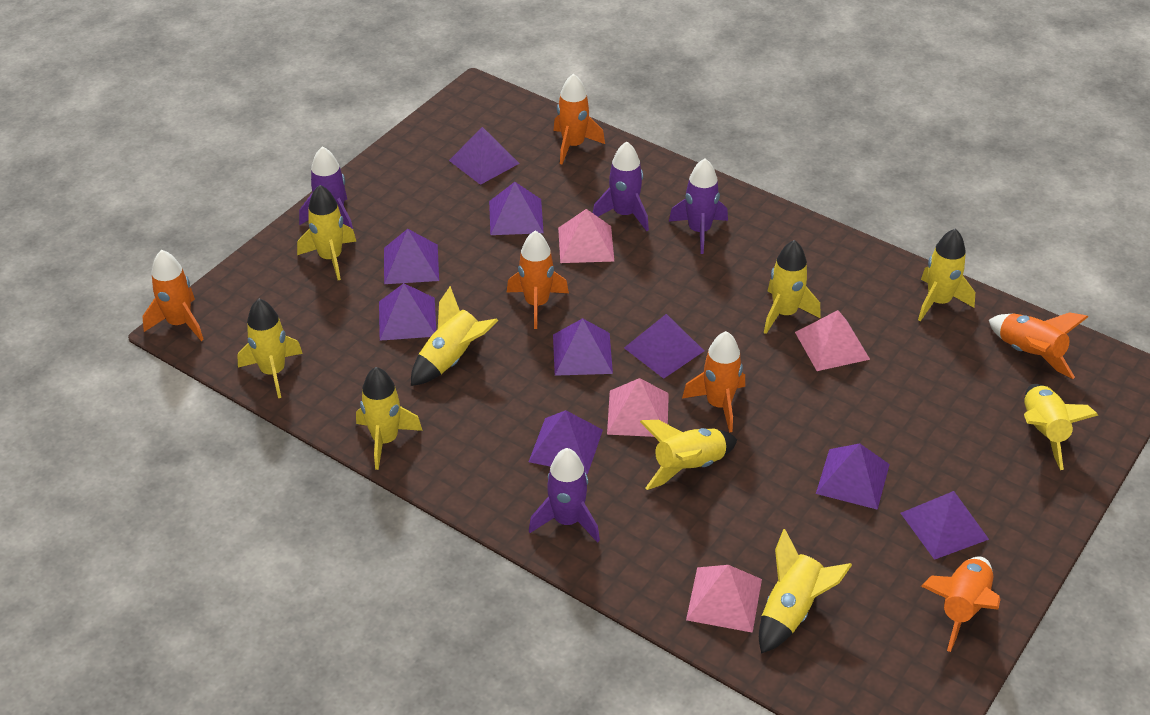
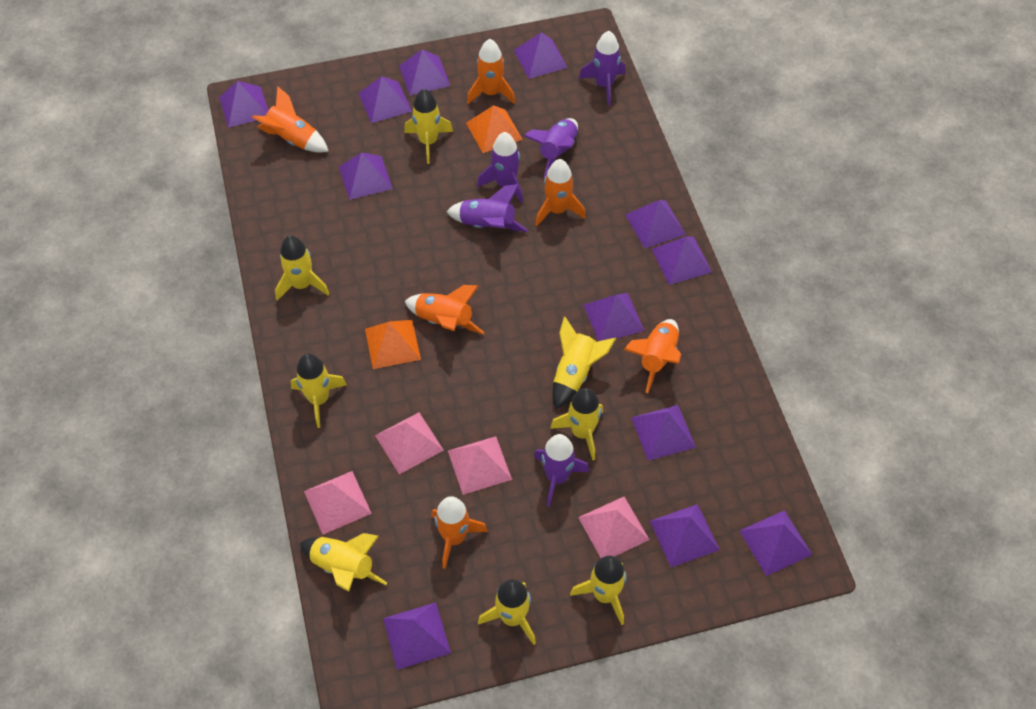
orange pyramid: 0 -> 2
purple pyramid: 9 -> 12
purple rocket: 4 -> 5
yellow rocket: 9 -> 8

